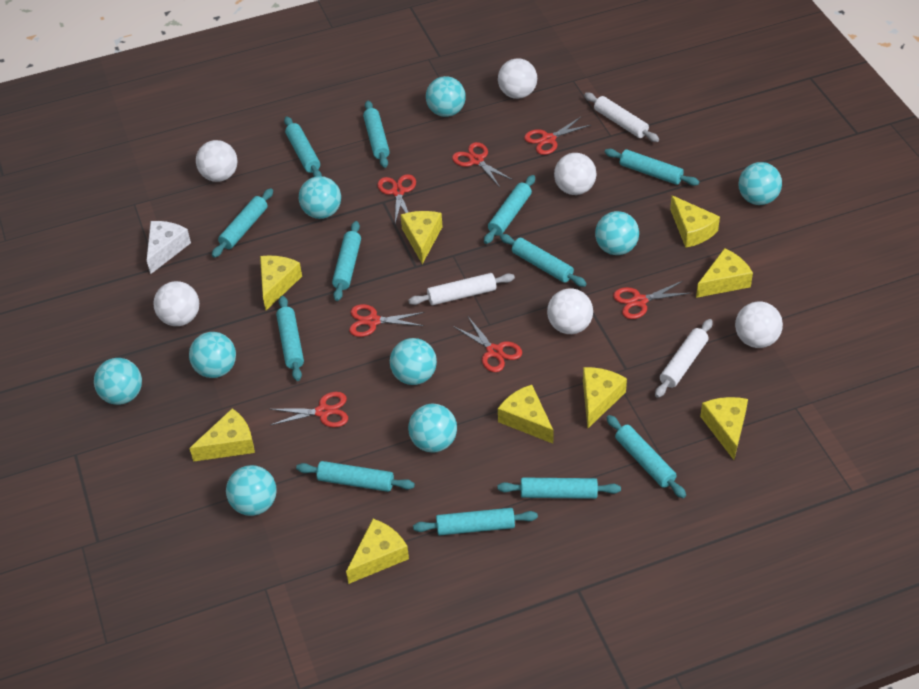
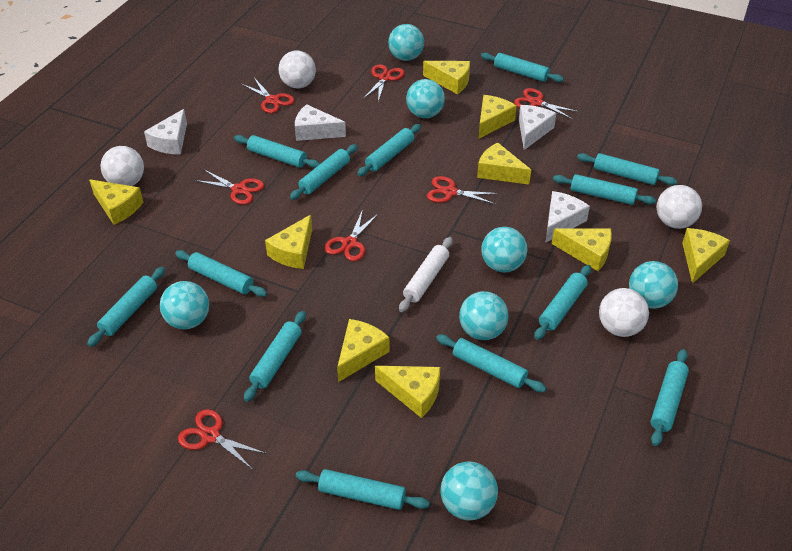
turquoise ball: 9 -> 7
turquoise rolling pin: 12 -> 13
white ball: 6 -> 4
white cheese: 1 -> 4
white rolling pin: 3 -> 1

